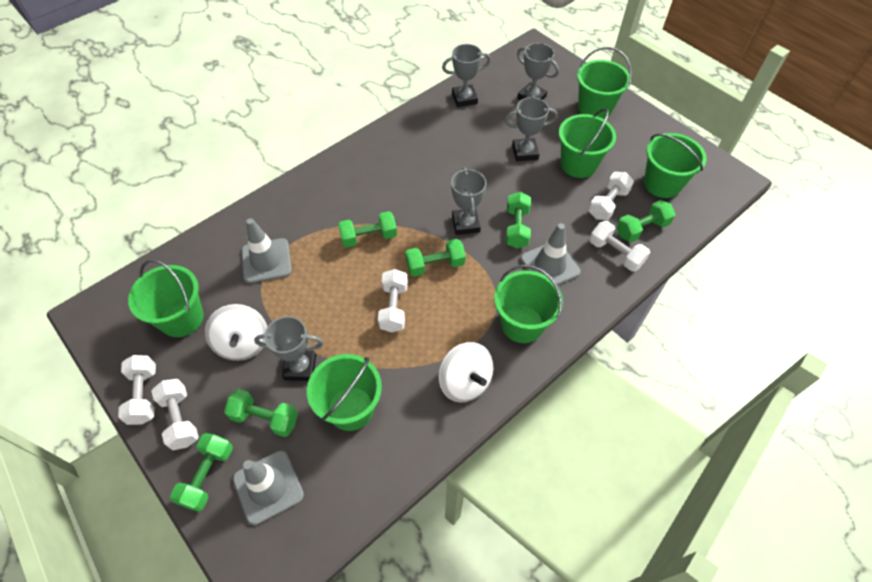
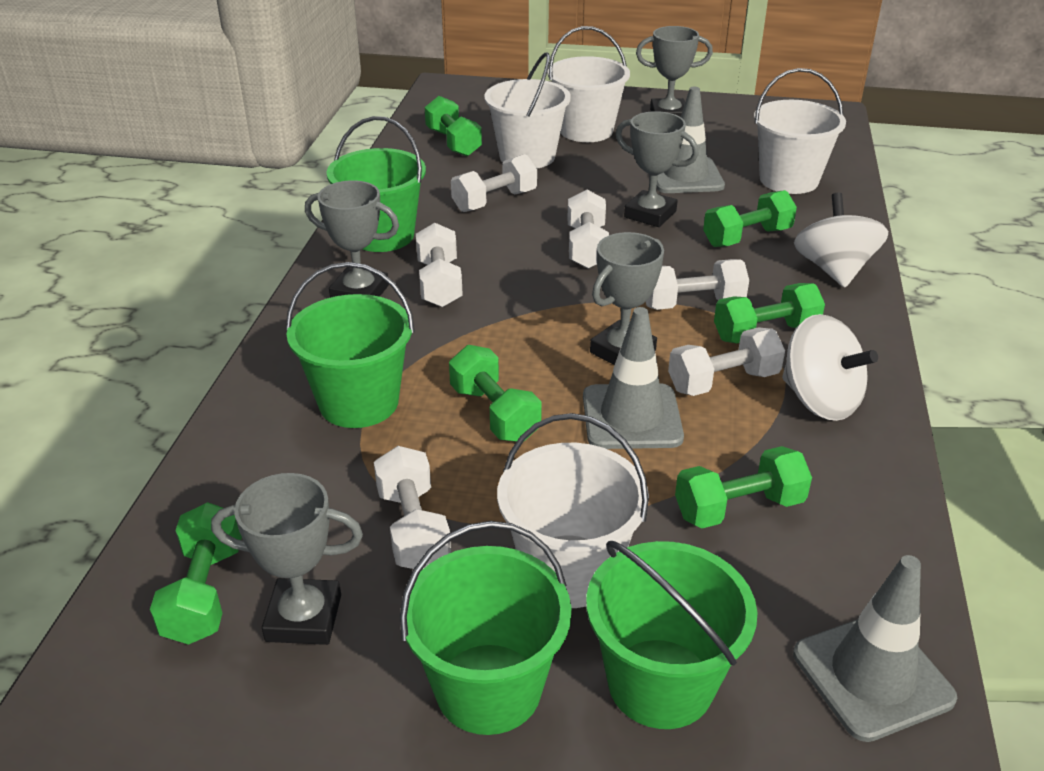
green bucket: 6 -> 4
white bucket: 0 -> 4
white dumbbell: 5 -> 6

